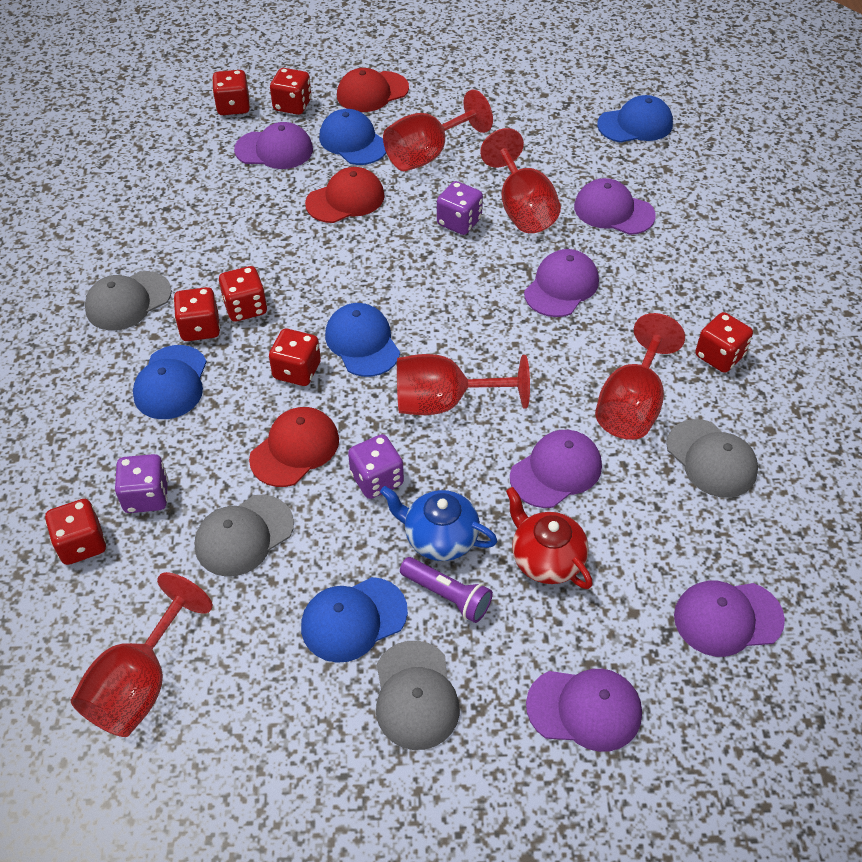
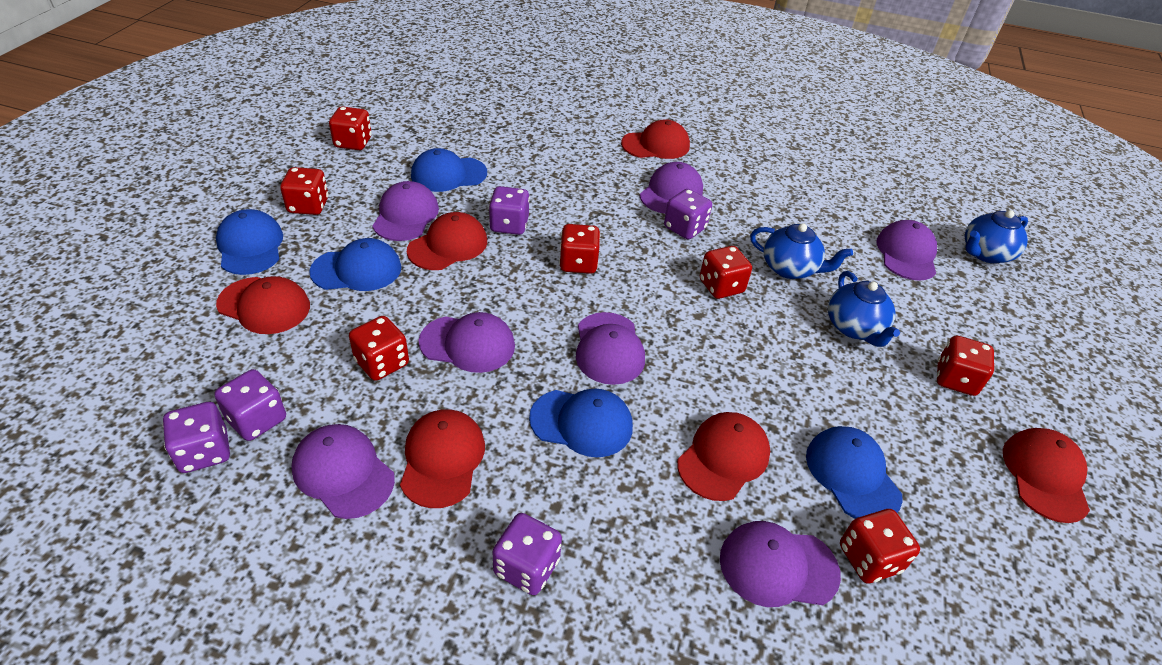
blue teapot: 1 -> 3
grey cap: 4 -> 0
purple cap: 6 -> 7
purple dice: 3 -> 5
purple flashlight: 1 -> 0
red cap: 3 -> 6
red goblet: 5 -> 0
red teapot: 1 -> 0

